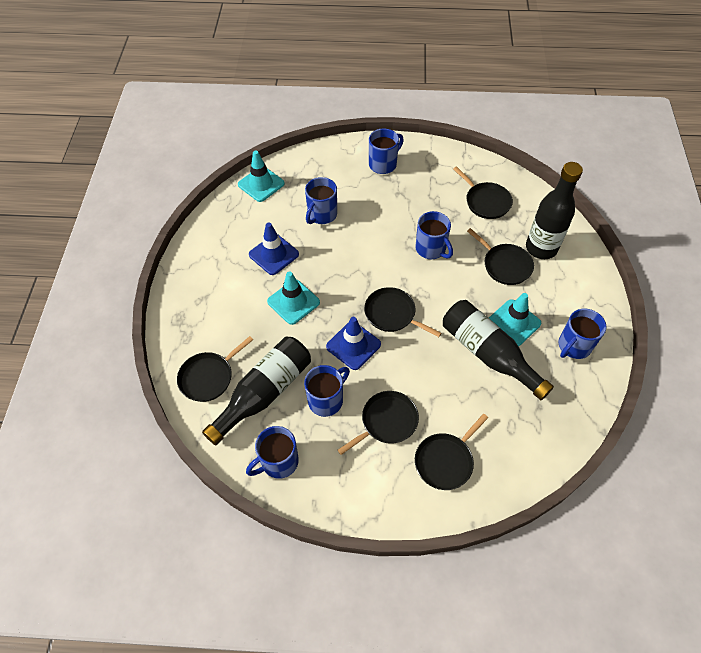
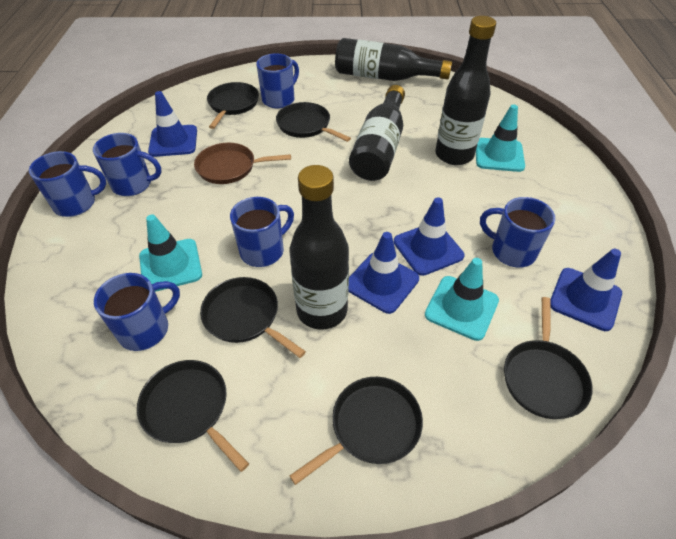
black bottle: 3 -> 4
blue traffic cone: 2 -> 4
brown pan: 0 -> 1

